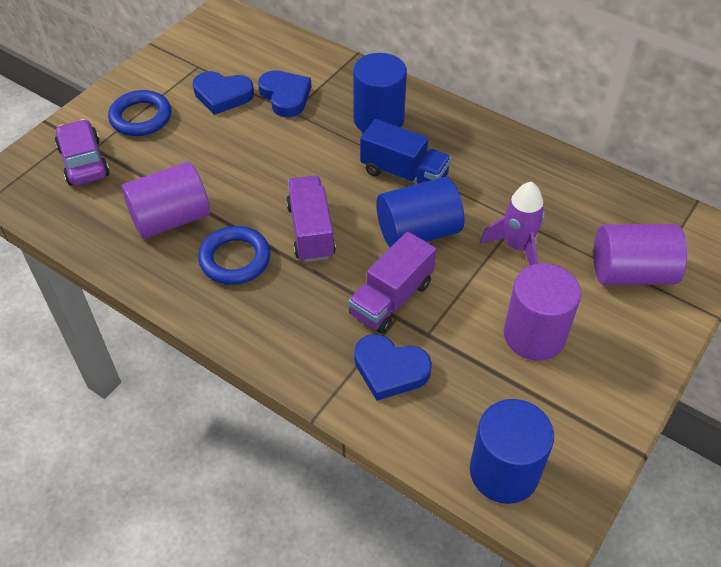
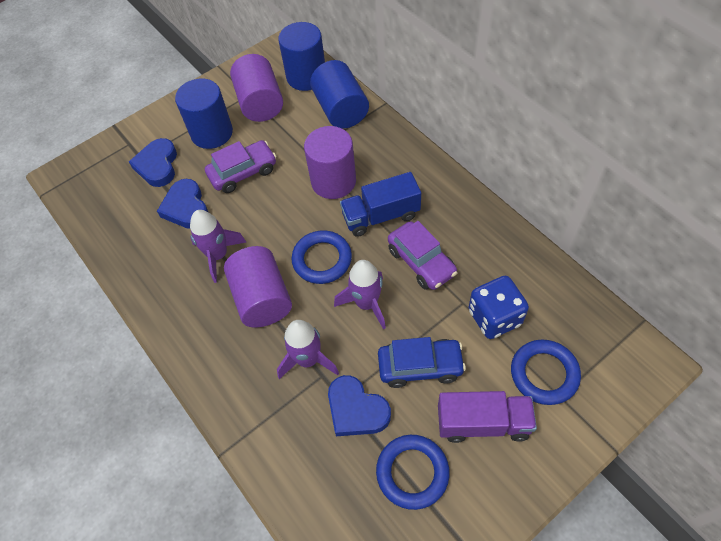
blue car: 0 -> 1
blue dice: 0 -> 1
blue ring: 2 -> 3
purple car: 1 -> 2
purple rocket: 1 -> 3
purple truck: 2 -> 1

